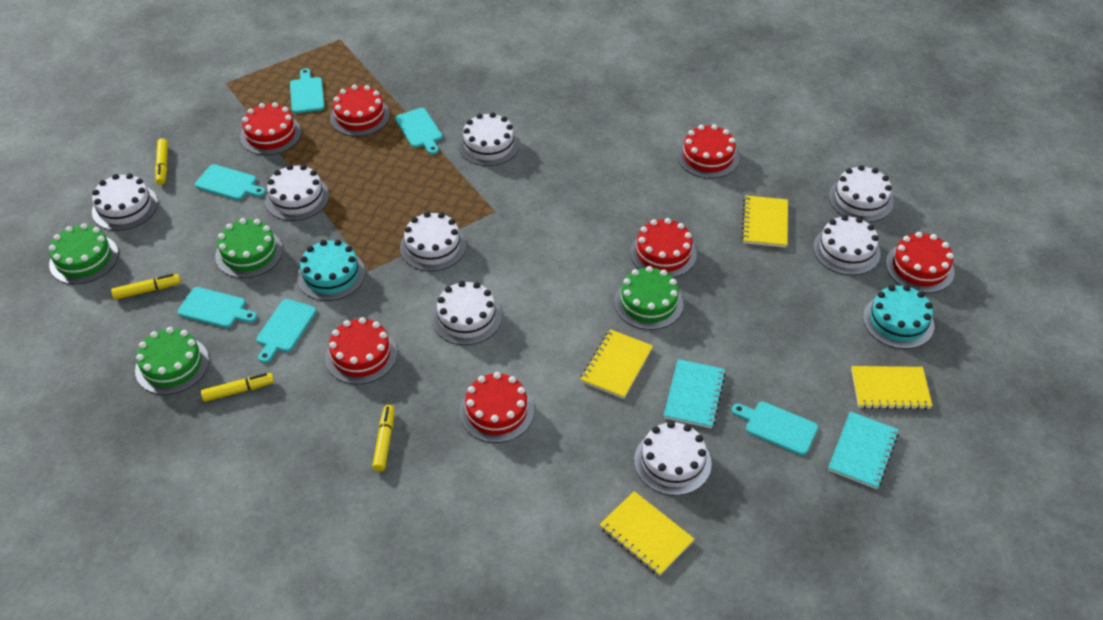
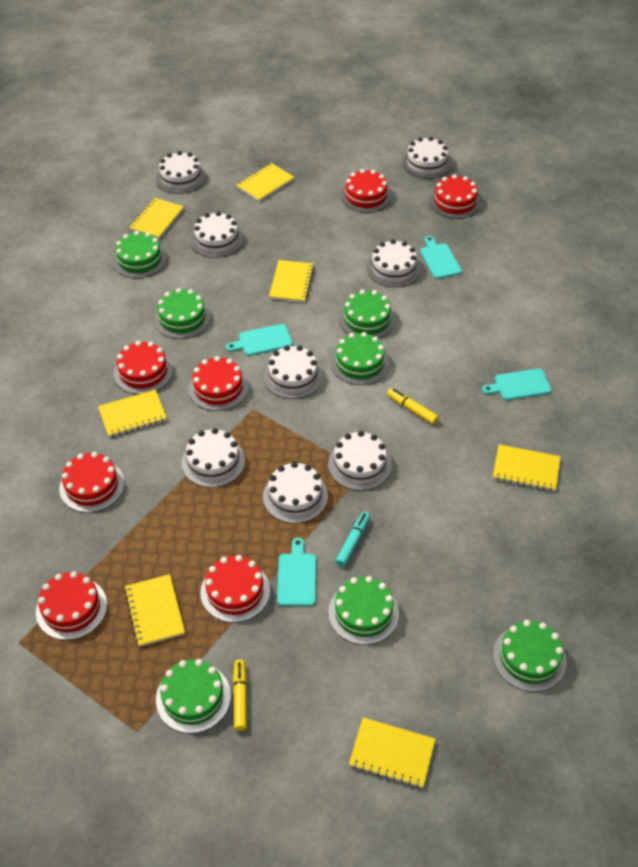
green cake: 4 -> 7
turquoise cake: 2 -> 0
turquoise cutting board: 6 -> 4
turquoise marker: 0 -> 1
turquoise notebook: 2 -> 0
yellow marker: 4 -> 2
yellow notebook: 4 -> 7

